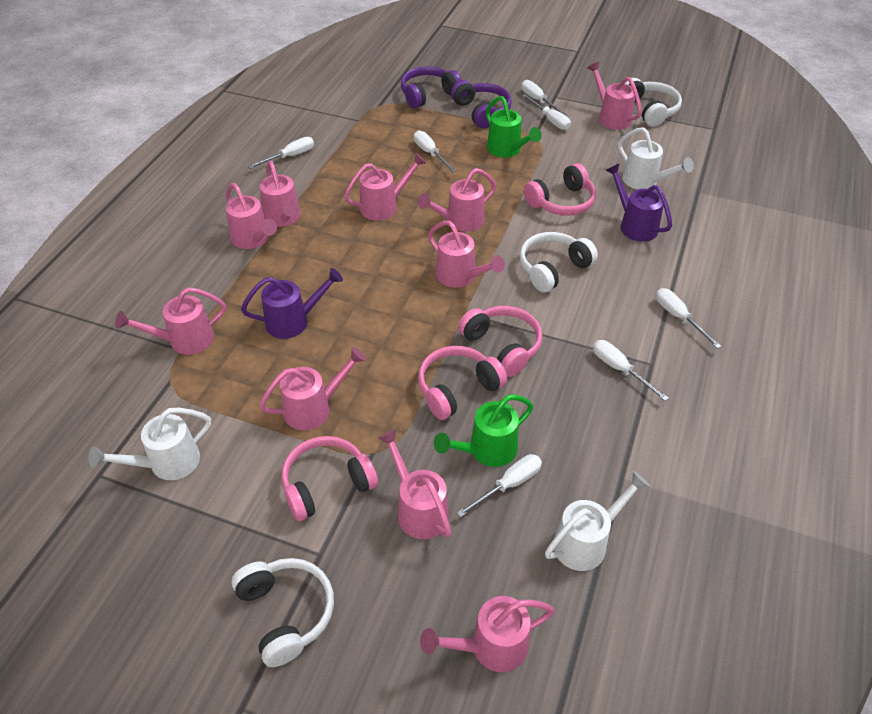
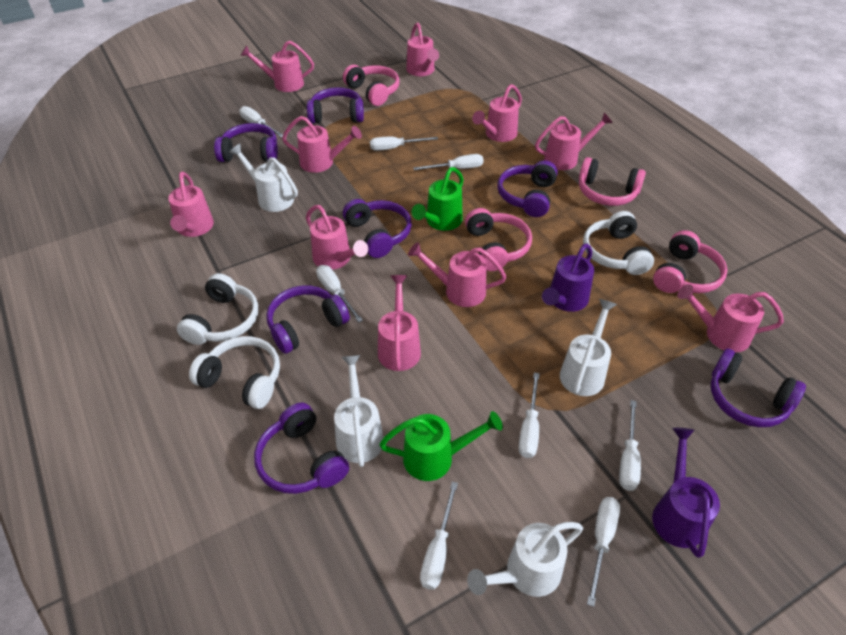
purple headphones: 2 -> 7
white screwdriver: 7 -> 8
white watering can: 3 -> 4

